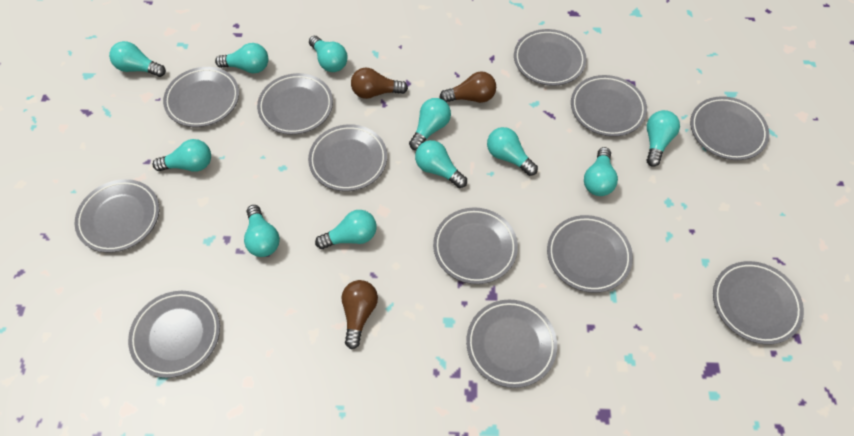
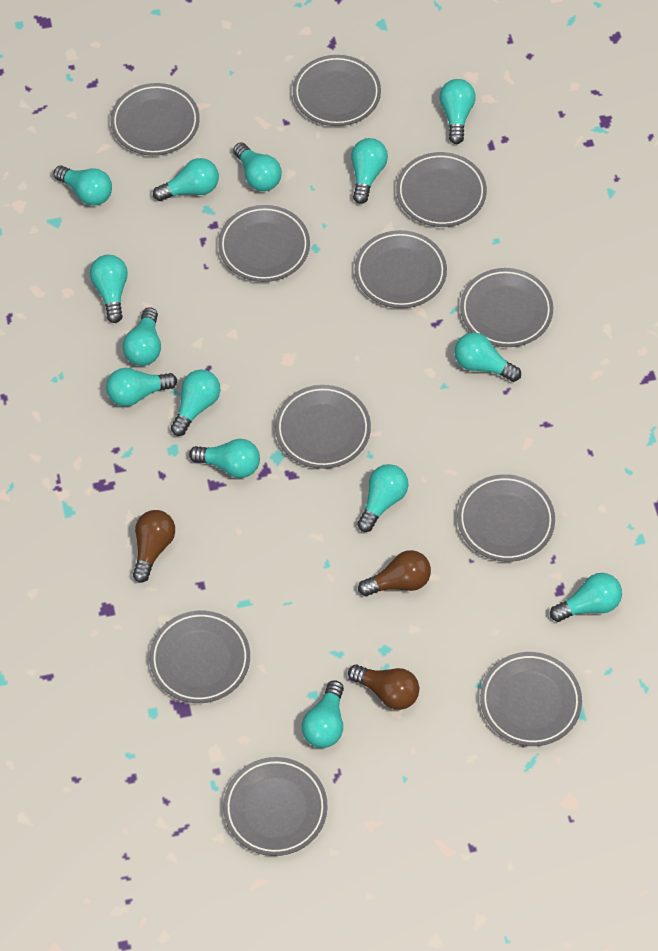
grey plate: 12 -> 11
turquoise light bulb: 11 -> 14

